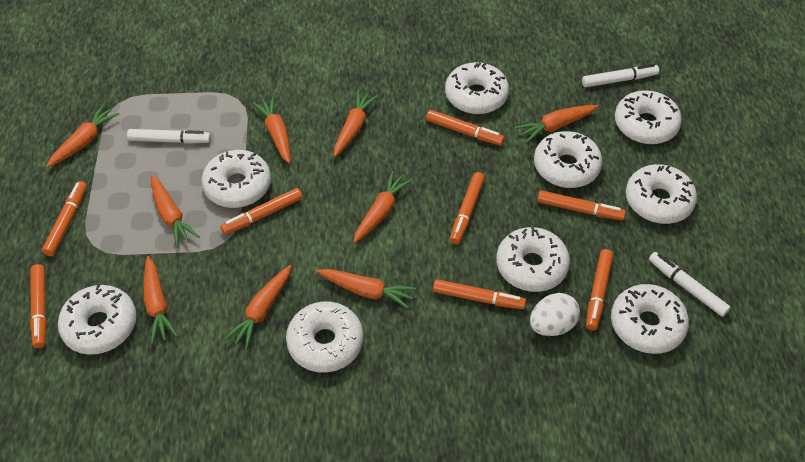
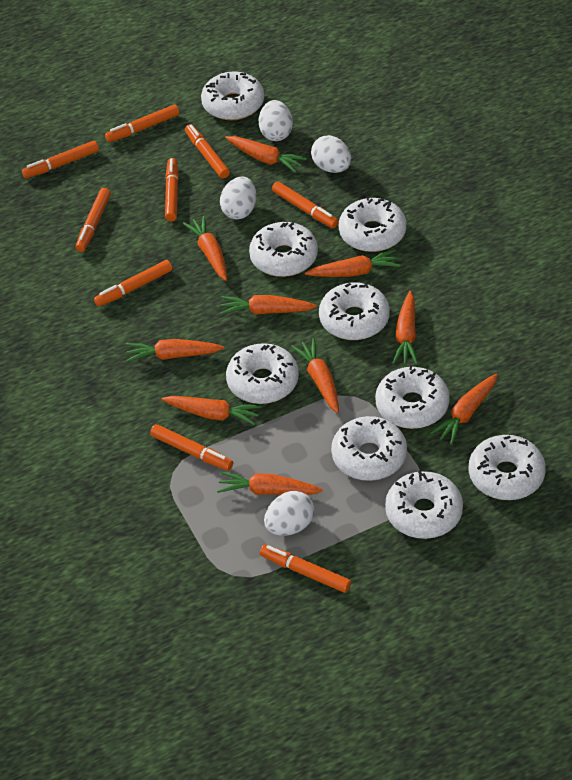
orange carrot: 9 -> 10
orange marker: 8 -> 9
white egg: 1 -> 4
white marker: 3 -> 0

